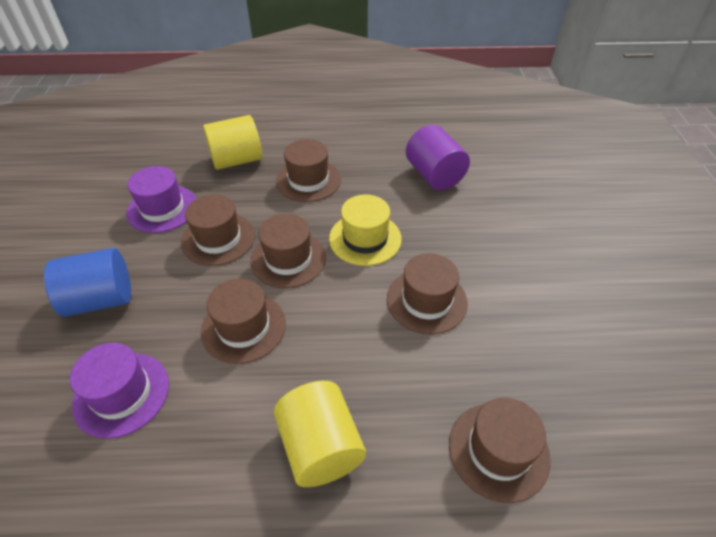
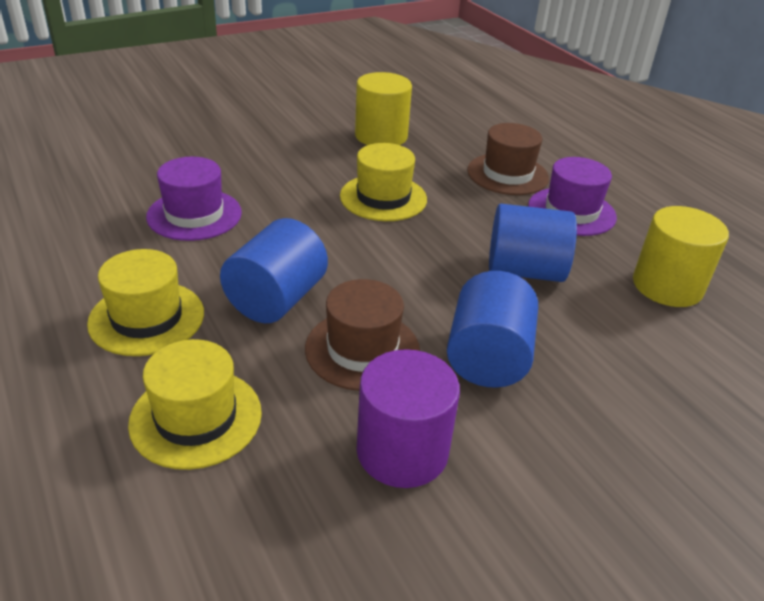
blue cylinder: 1 -> 3
brown hat: 6 -> 2
yellow hat: 1 -> 3

